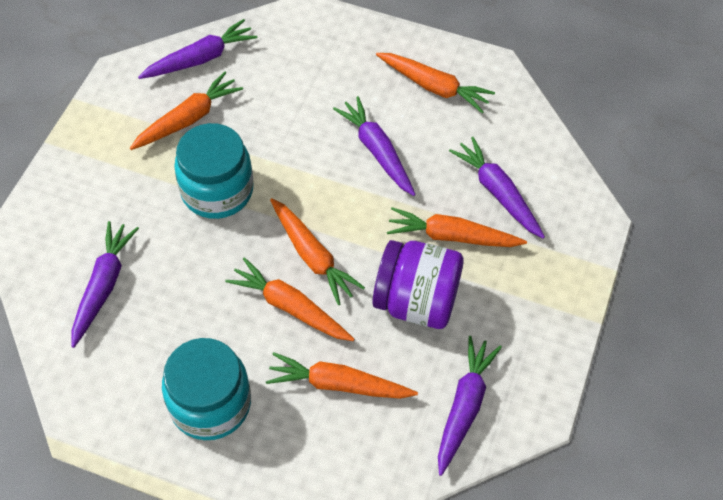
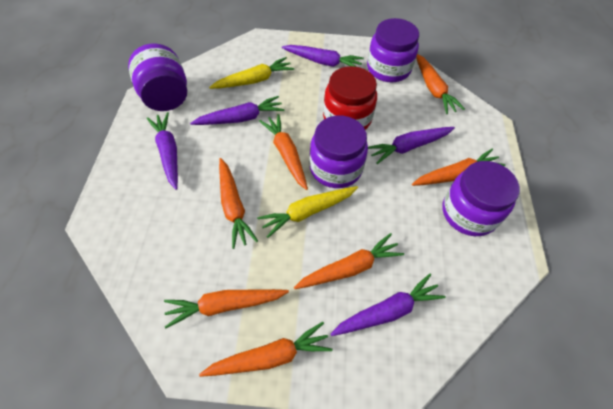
orange carrot: 6 -> 7
purple jar: 1 -> 4
red jar: 0 -> 1
turquoise jar: 2 -> 0
yellow carrot: 0 -> 2

